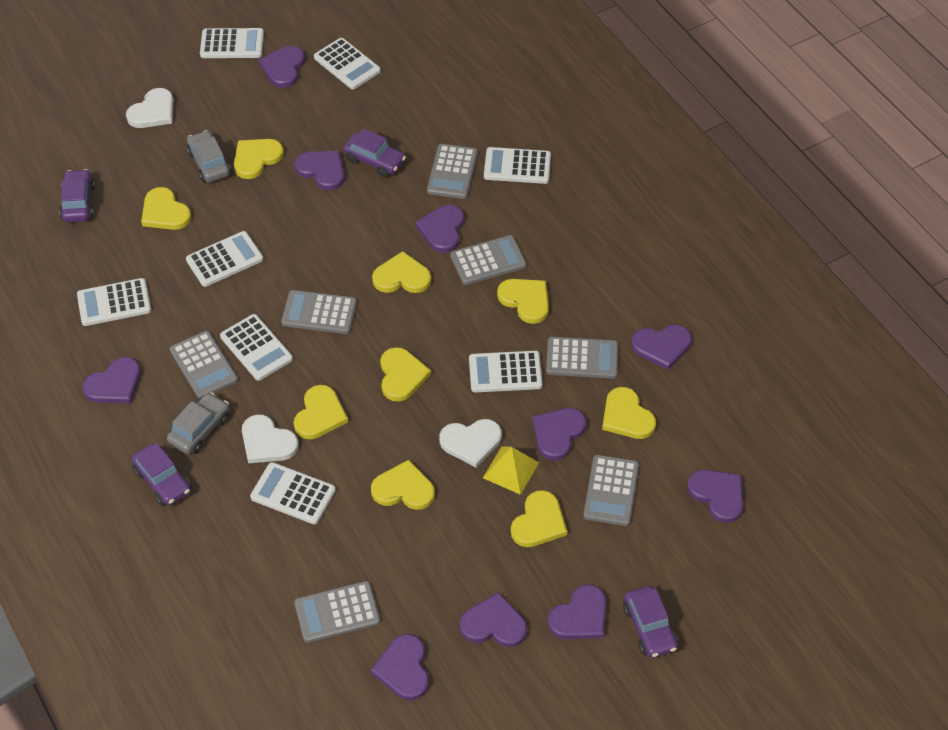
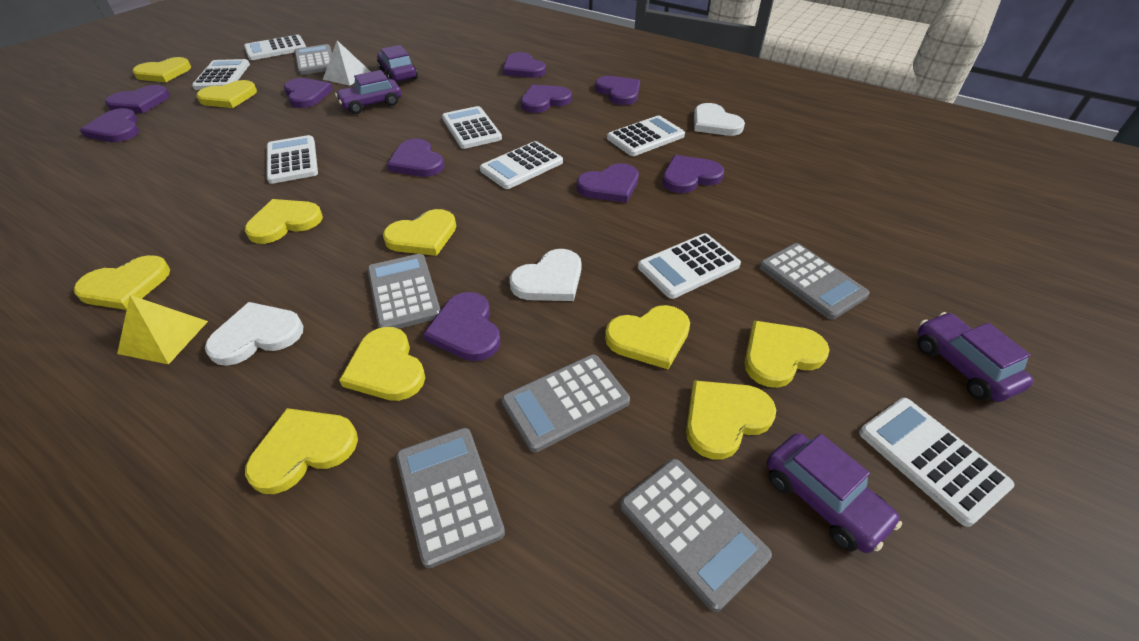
grey calculator: 7 -> 6
grey car: 2 -> 0
white pyramid: 0 -> 1
yellow heart: 9 -> 10

